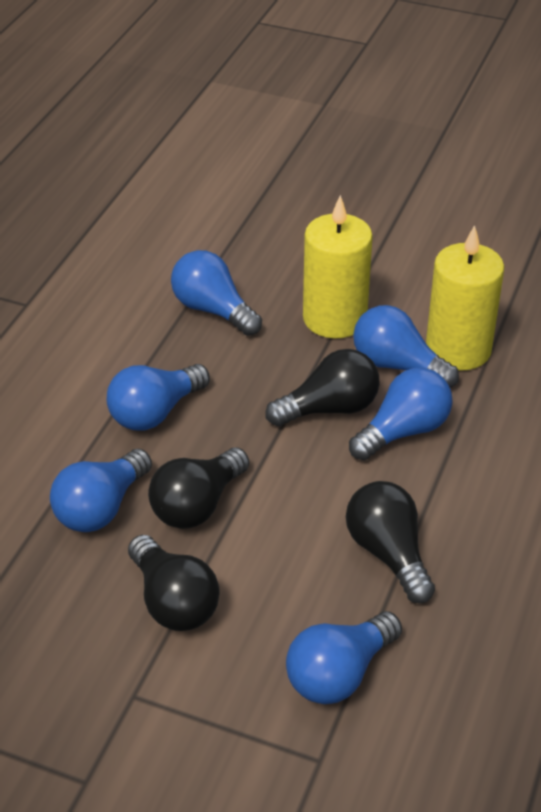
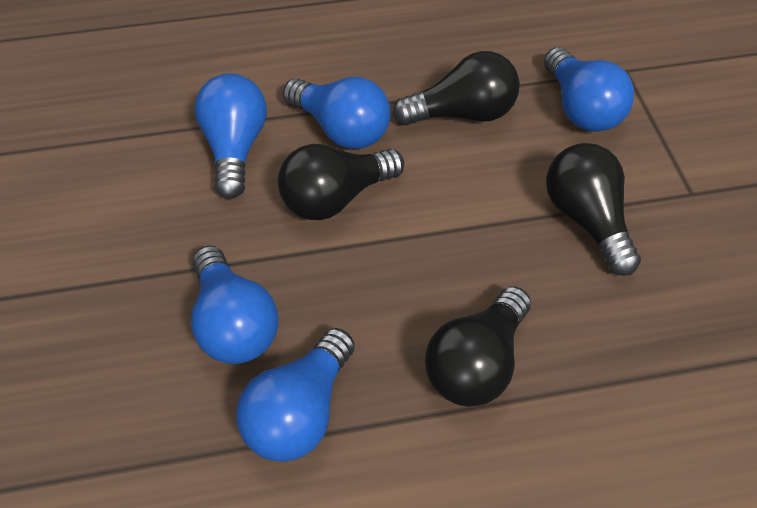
blue light bulb: 6 -> 5
yellow candle: 2 -> 0

